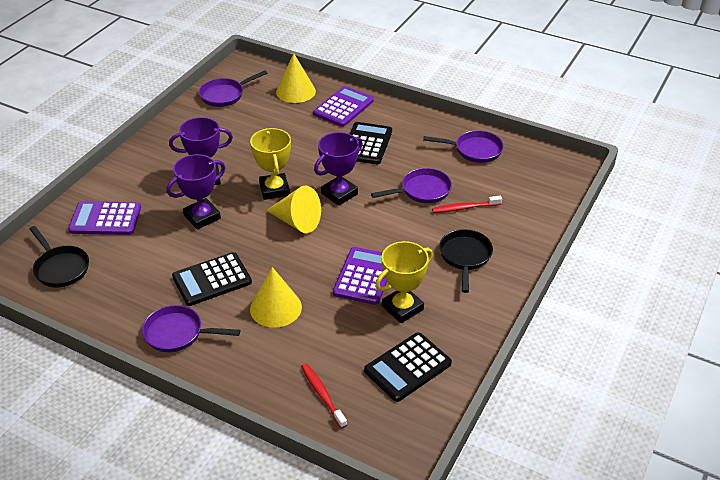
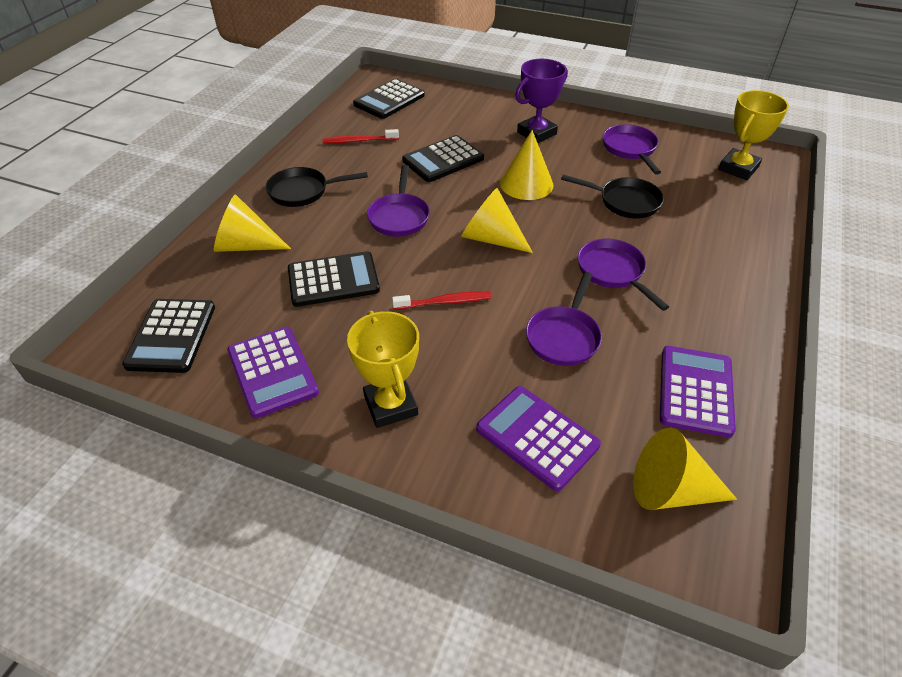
black calculator: 3 -> 4
purple trophy: 3 -> 1
yellow cone: 3 -> 4

